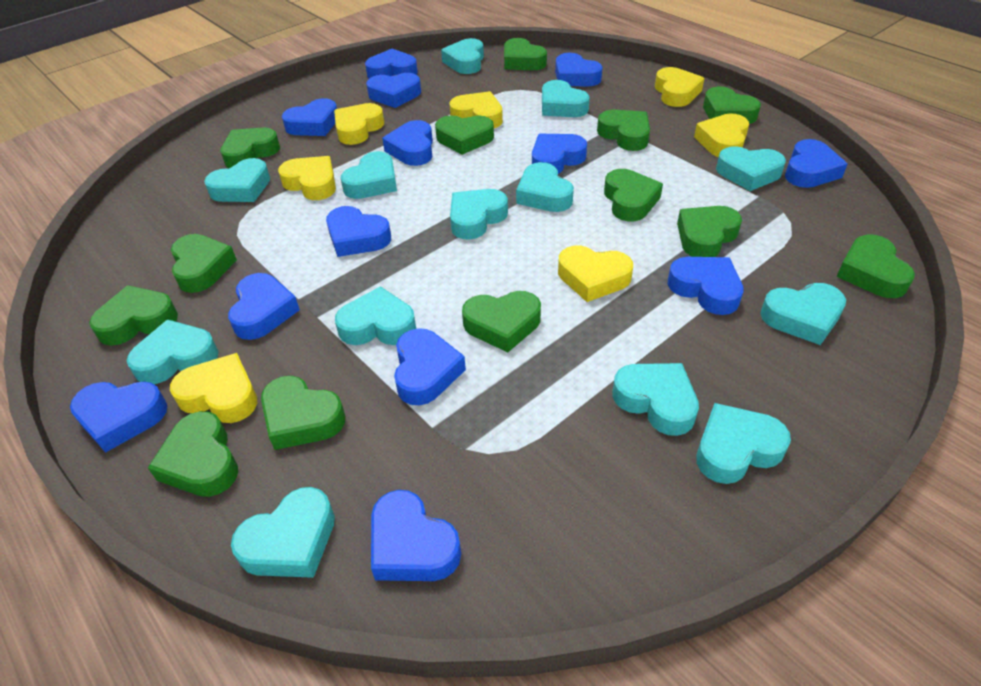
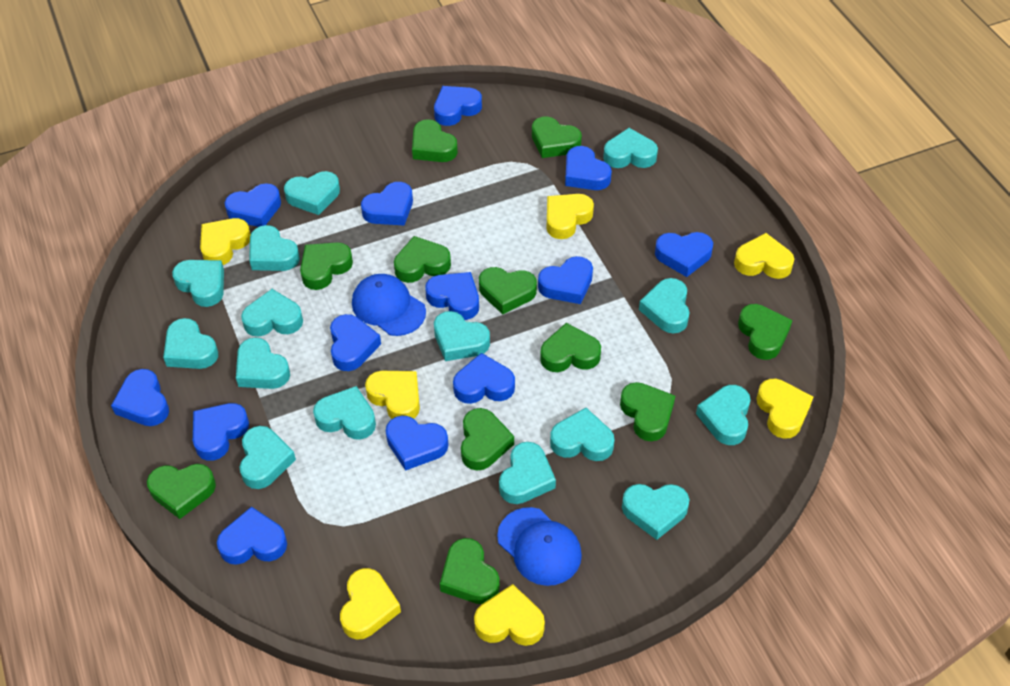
blue cap: 0 -> 2
green heart: 13 -> 11
turquoise heart: 13 -> 15

